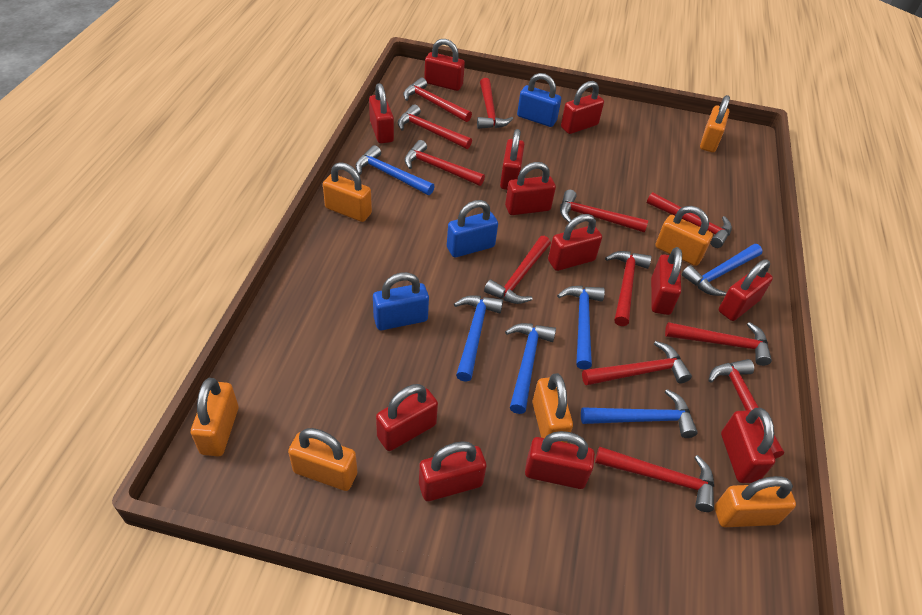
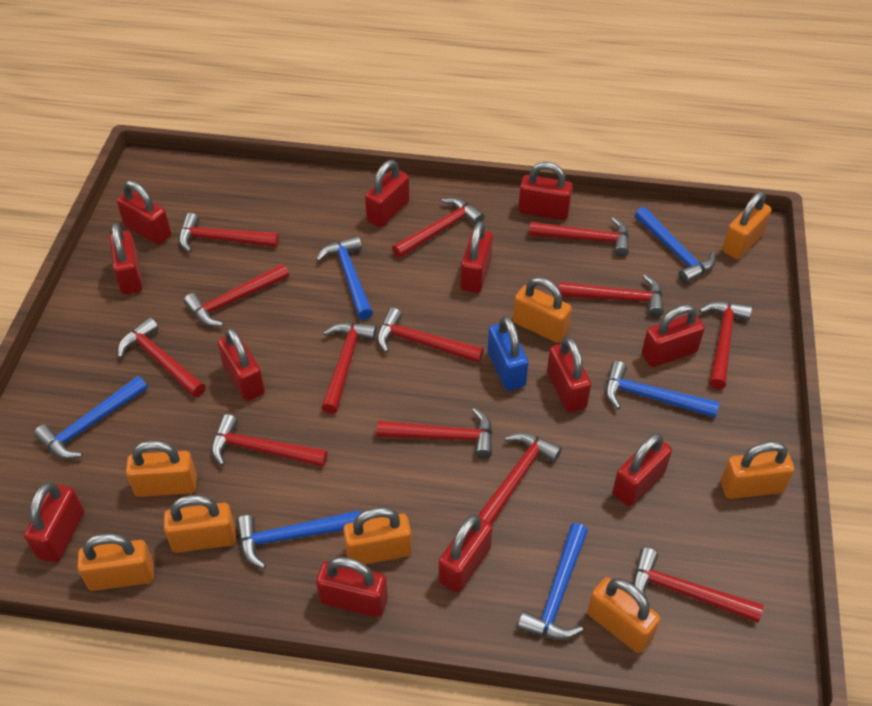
blue padlock: 3 -> 1
orange padlock: 7 -> 8
red hammer: 12 -> 13

